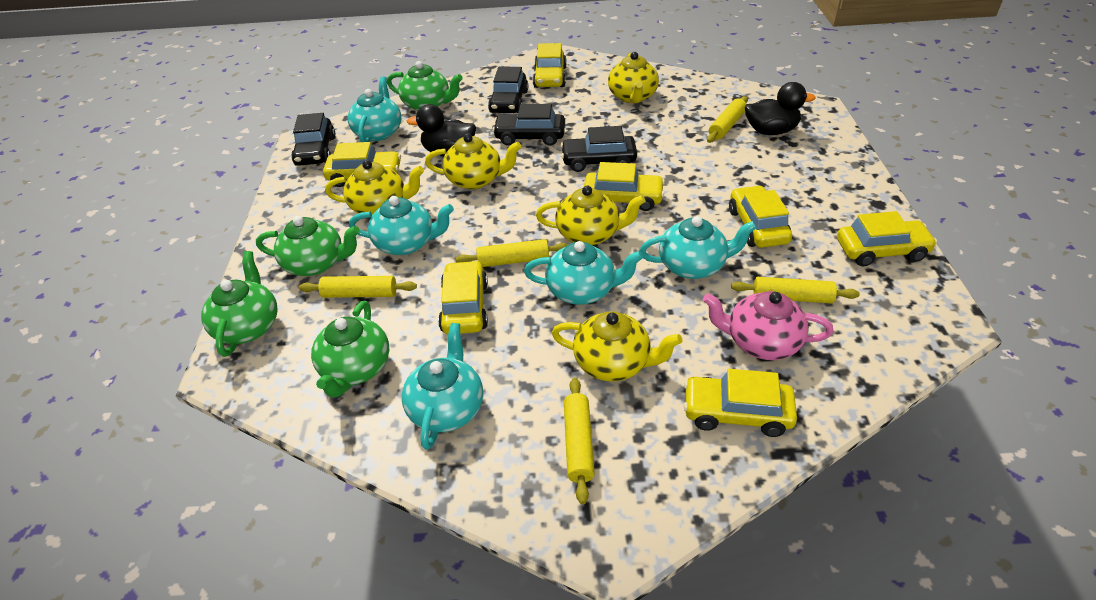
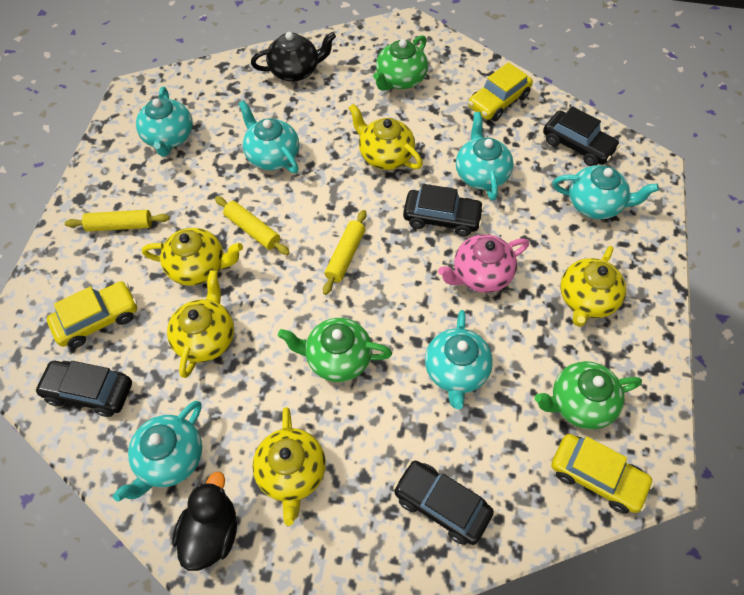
black duck: 2 -> 1
black teapot: 0 -> 1
green teapot: 4 -> 3
turquoise teapot: 5 -> 6
yellow car: 7 -> 3
yellow rolling pin: 5 -> 3

